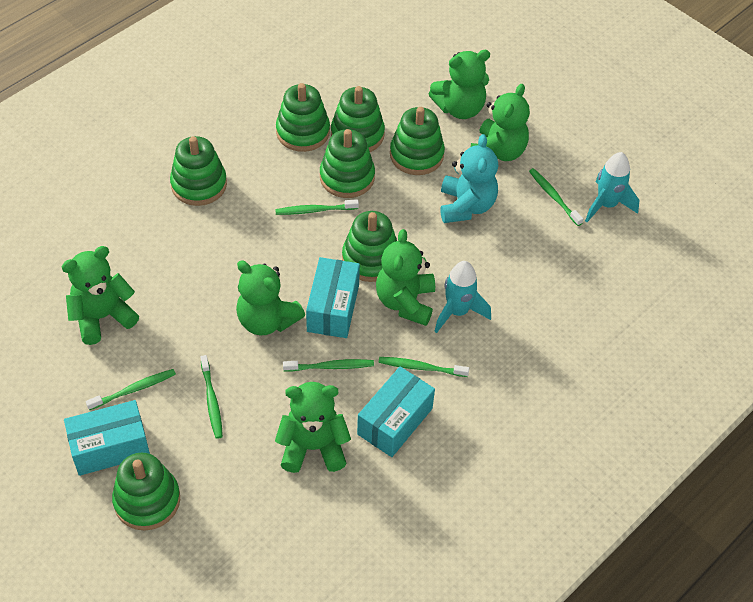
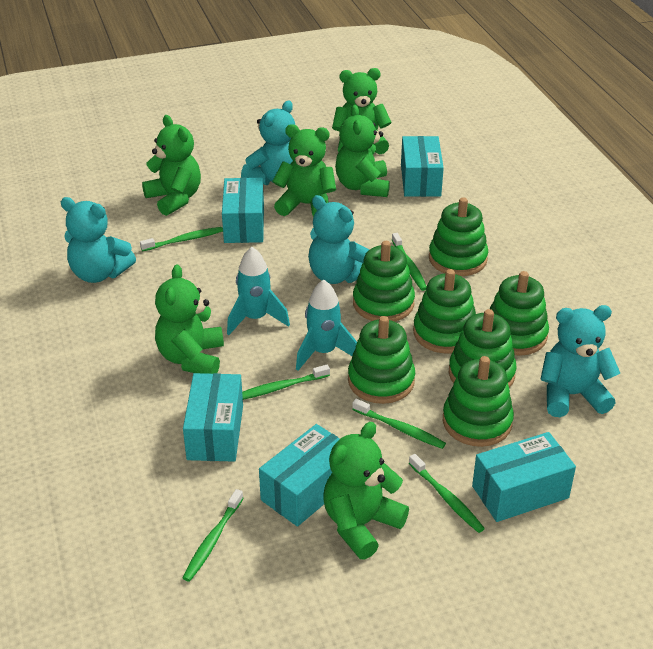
turquoise box: 3 -> 5
turquoise teddy bear: 1 -> 4

